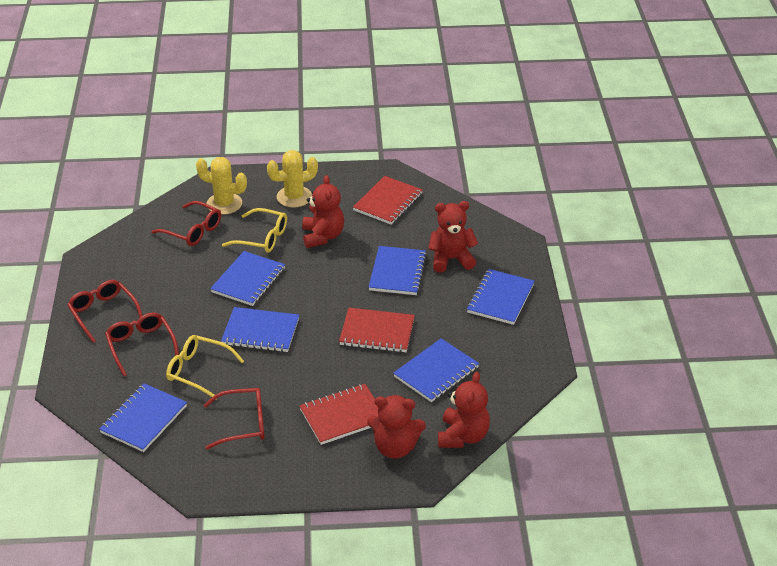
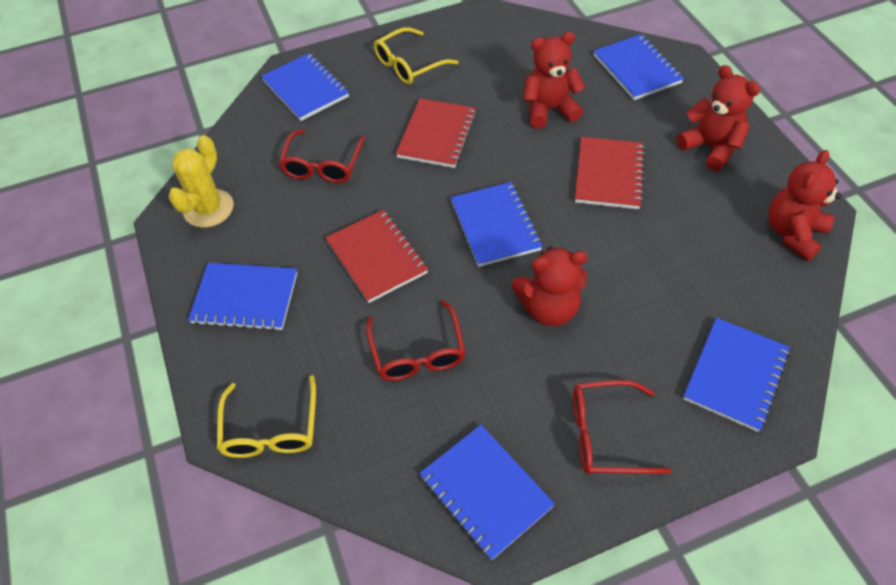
red glasses: 4 -> 3
yellow cactus: 2 -> 1

